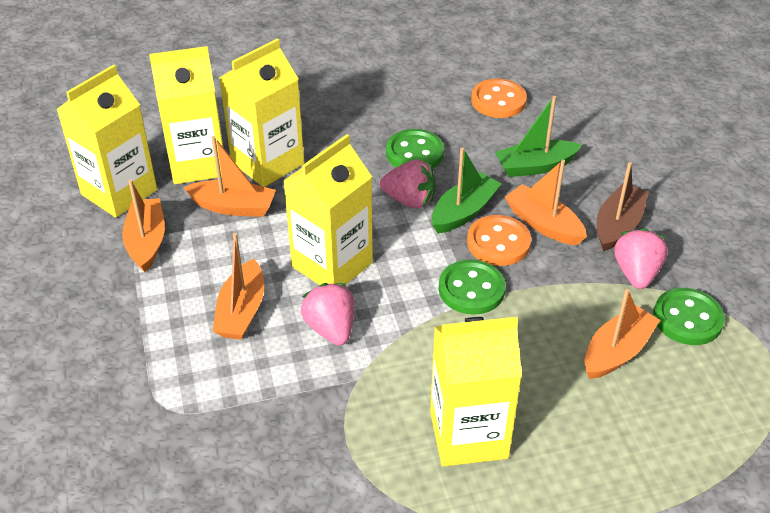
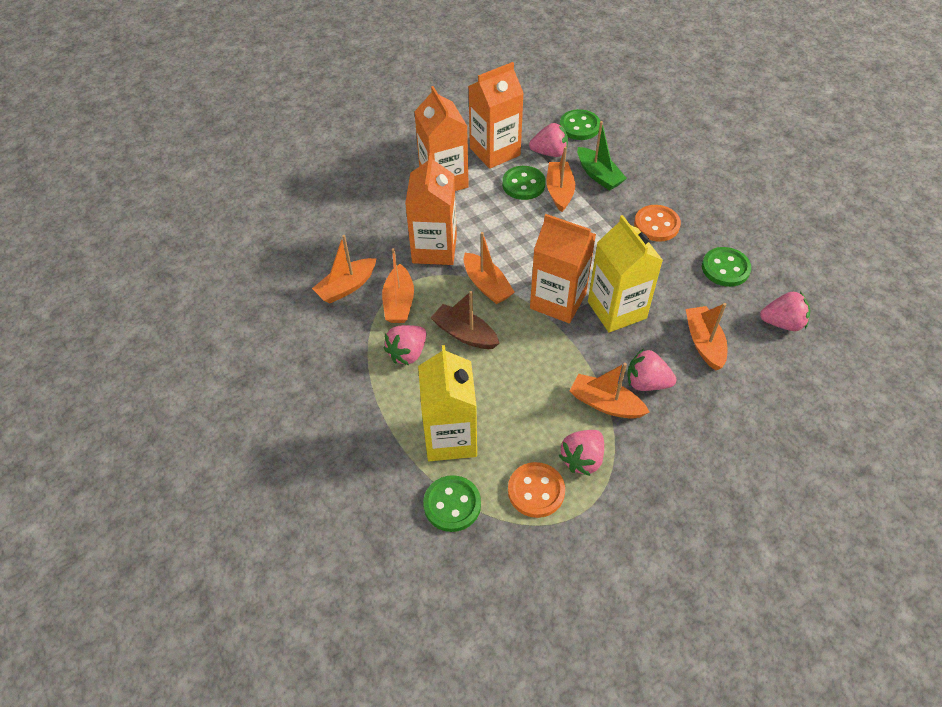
green boat: 2 -> 1
green button: 3 -> 4
orange boat: 5 -> 6
orange carton: 0 -> 4
pink strawberry: 3 -> 5
yellow carton: 5 -> 2

